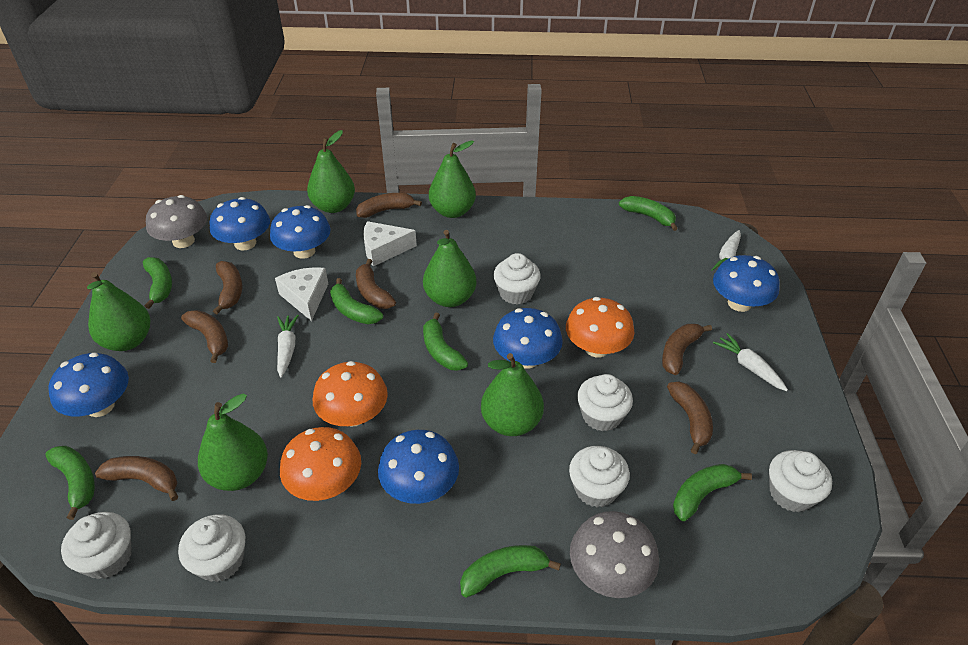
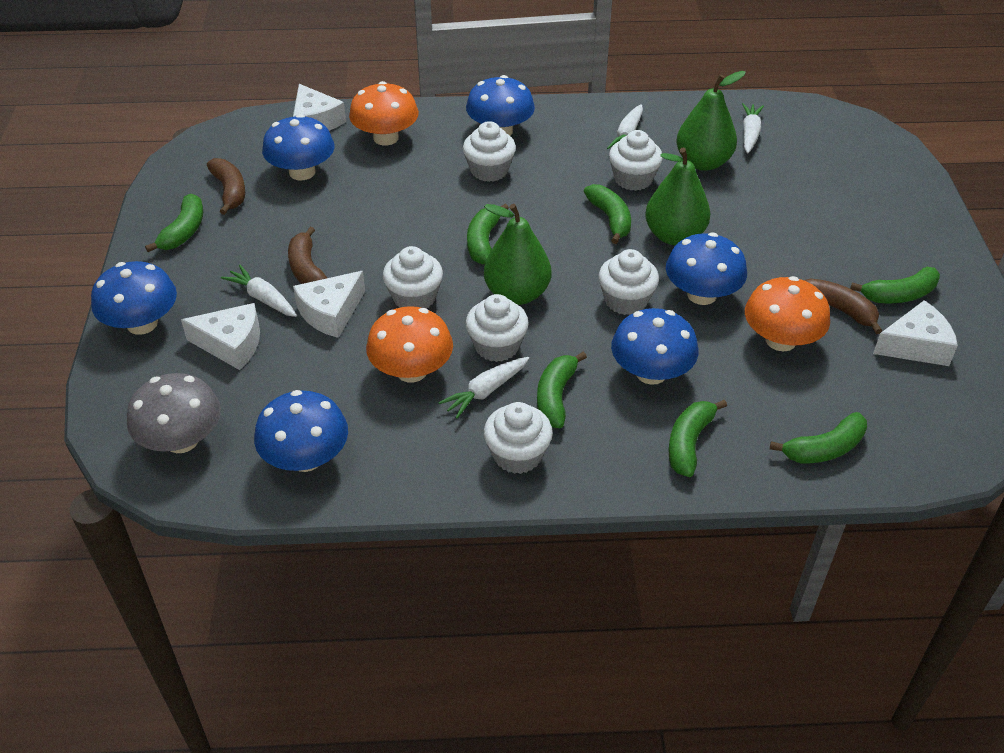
brown banana: 7 -> 3
green pear: 6 -> 3
grey mushroom: 2 -> 1
white carrot: 3 -> 4
white cheese: 2 -> 4

